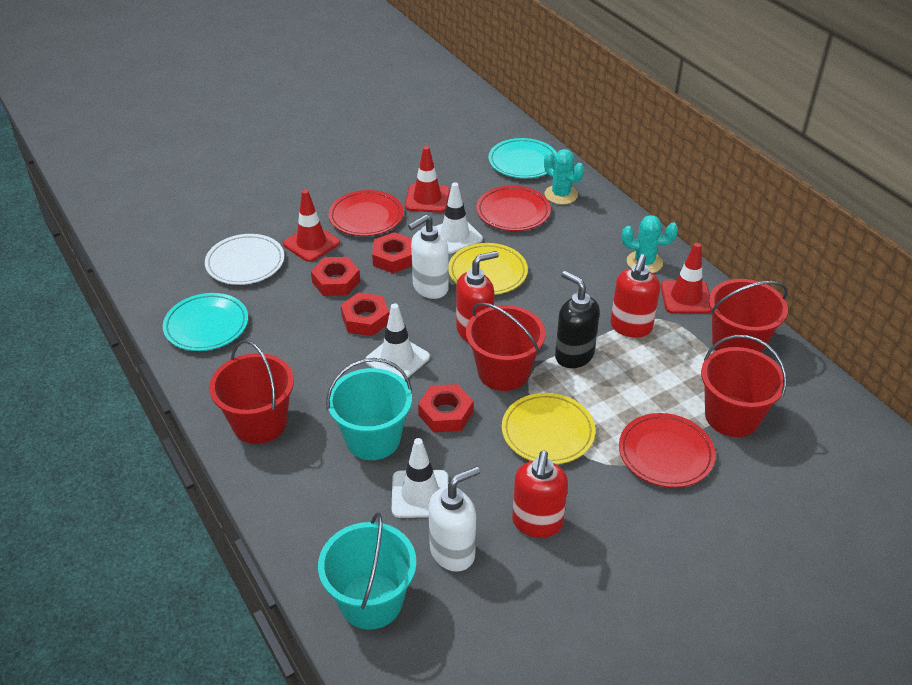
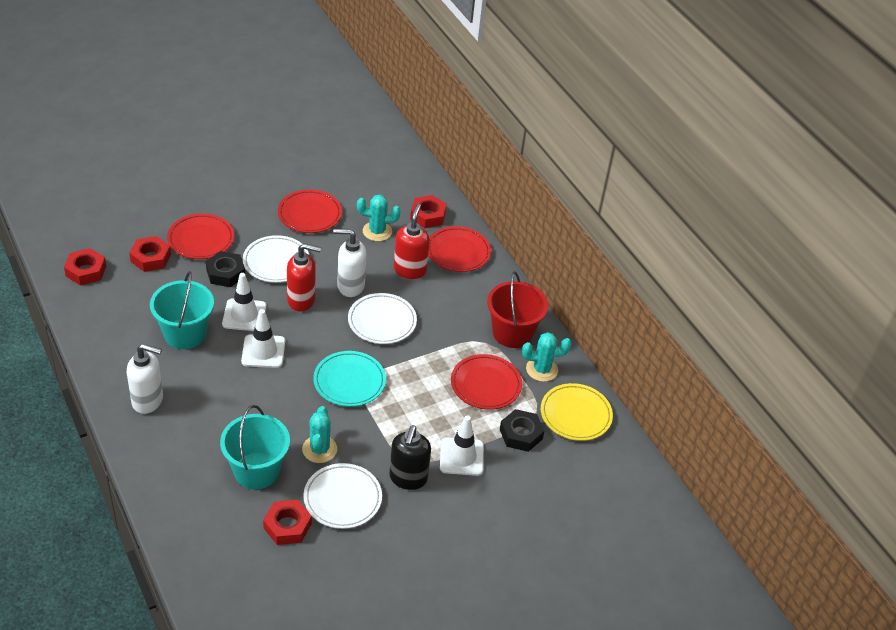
black nut: 0 -> 2
red bucket: 4 -> 1
red plate: 3 -> 4
red soap dispenser: 3 -> 2
red traffic cone: 3 -> 0
turquoise cactus: 2 -> 3
turquoise plate: 2 -> 1
white plate: 1 -> 3
yellow plate: 2 -> 1

